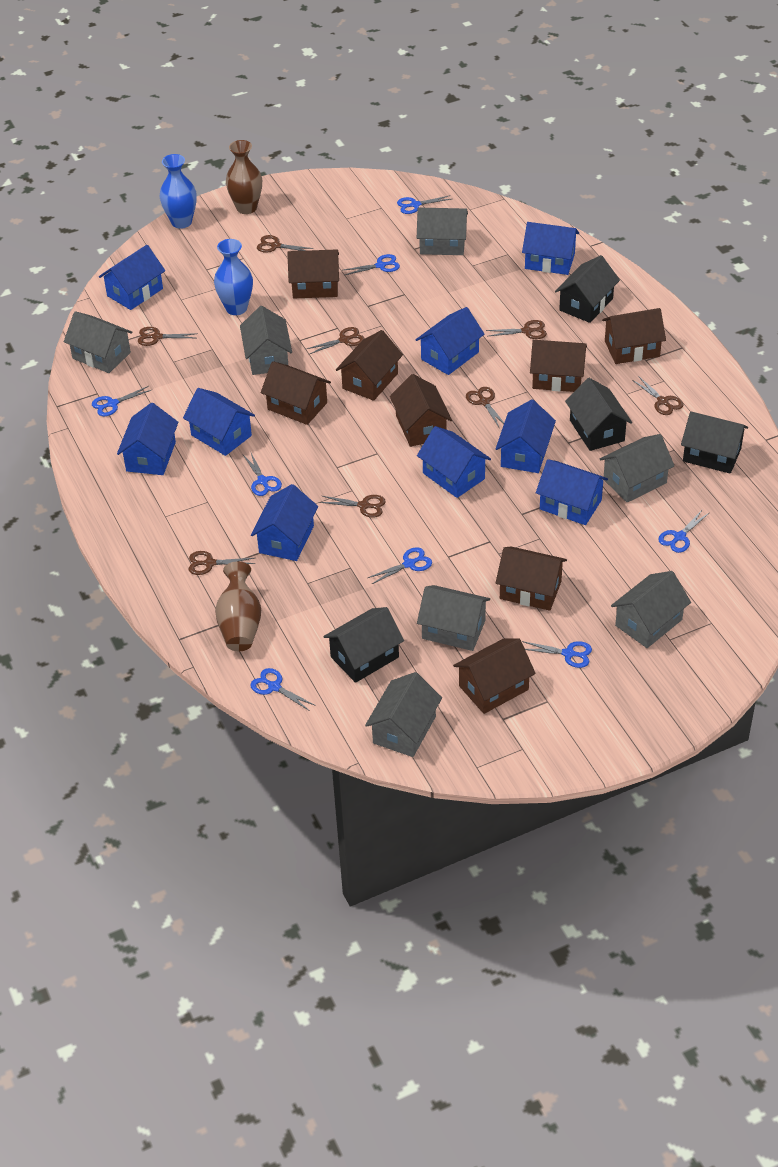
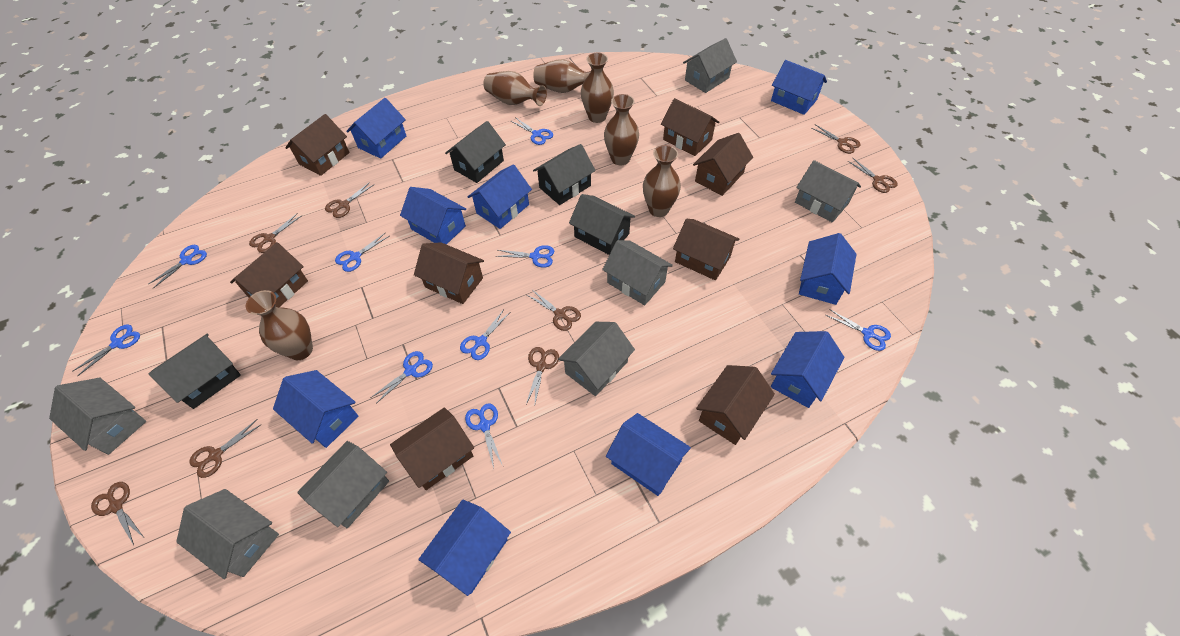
blue scissors: 8 -> 9
blue vase: 2 -> 0
brown vase: 2 -> 6

